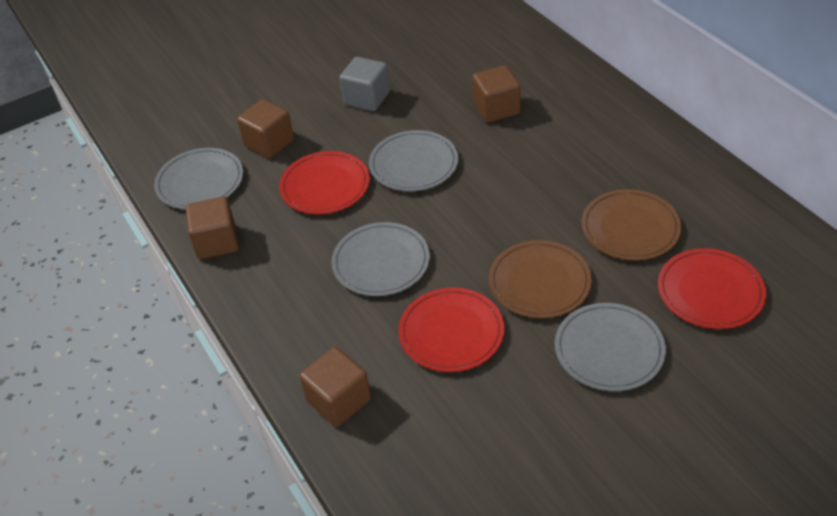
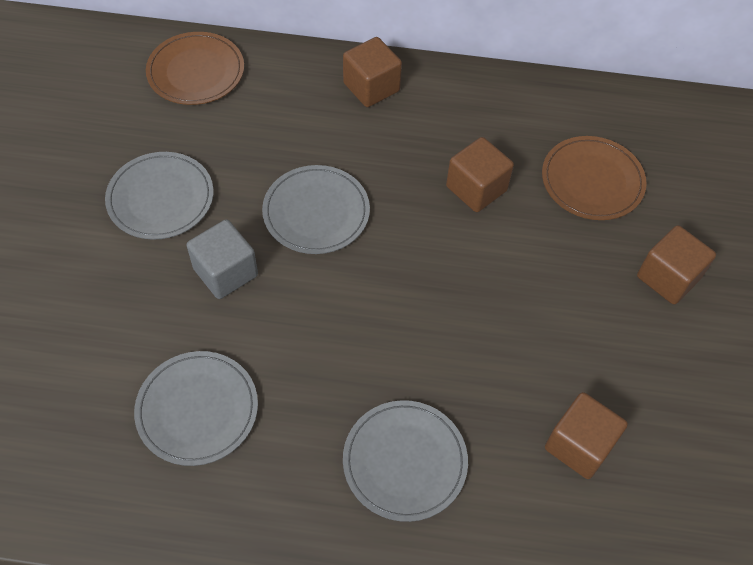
red plate: 3 -> 0

